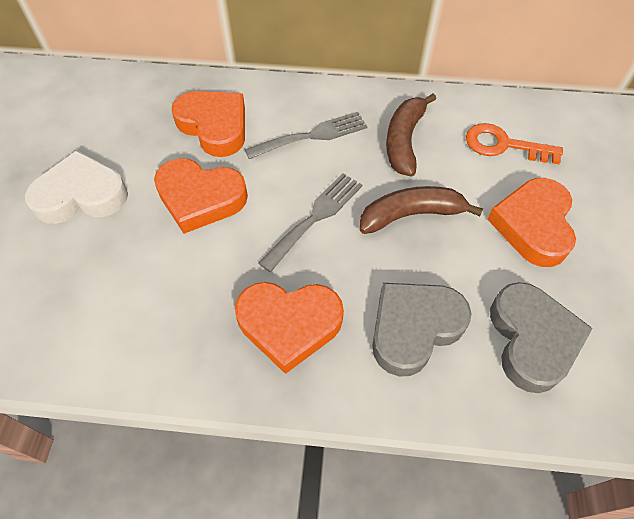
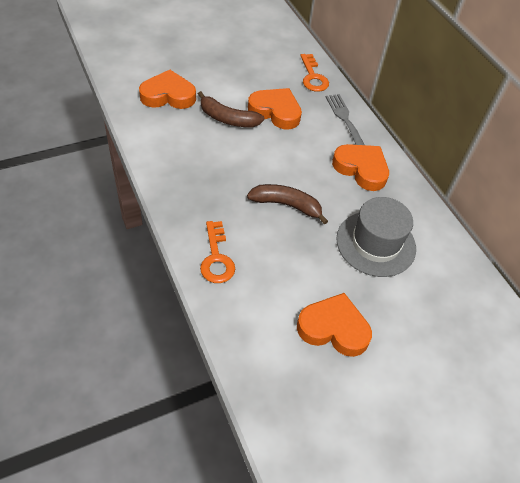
grey fork: 2 -> 1
grey hat: 0 -> 1
grey heart: 2 -> 0
orange key: 1 -> 2
white heart: 1 -> 0

